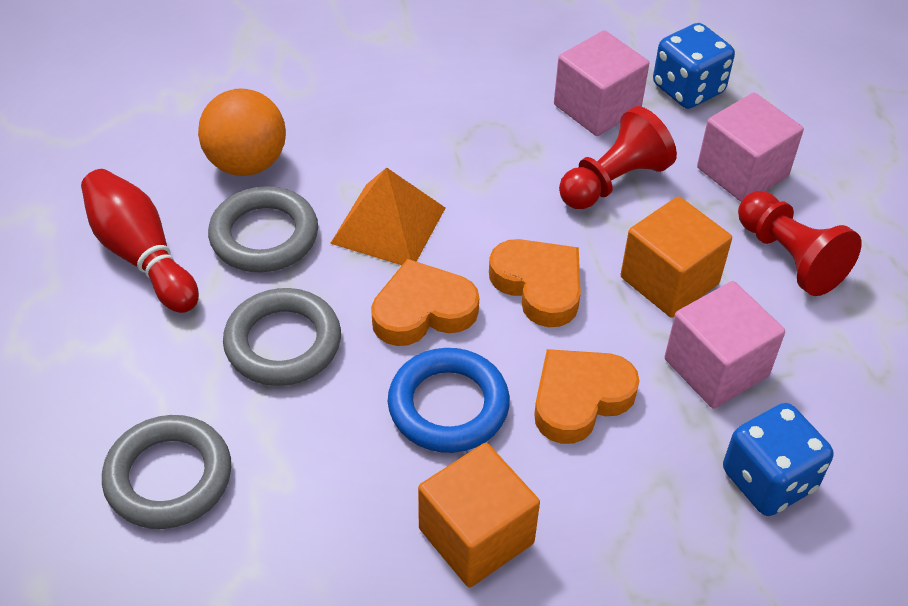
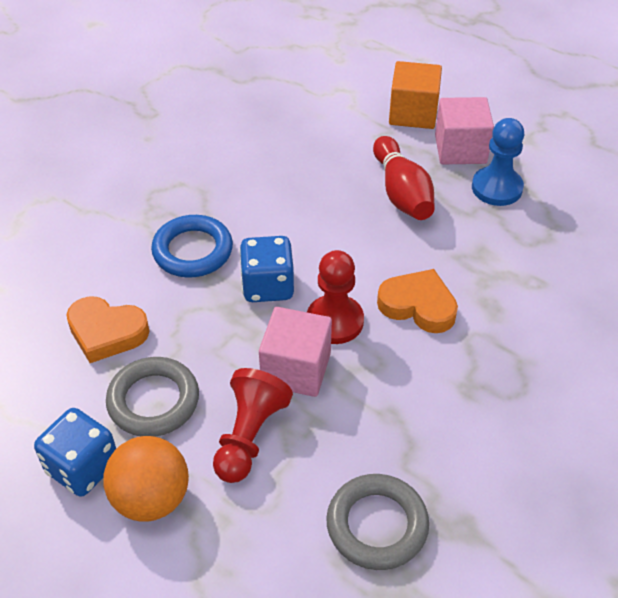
blue pawn: 0 -> 1
grey ring: 3 -> 2
orange cube: 2 -> 1
orange heart: 3 -> 2
orange pyramid: 1 -> 0
pink cube: 3 -> 2

